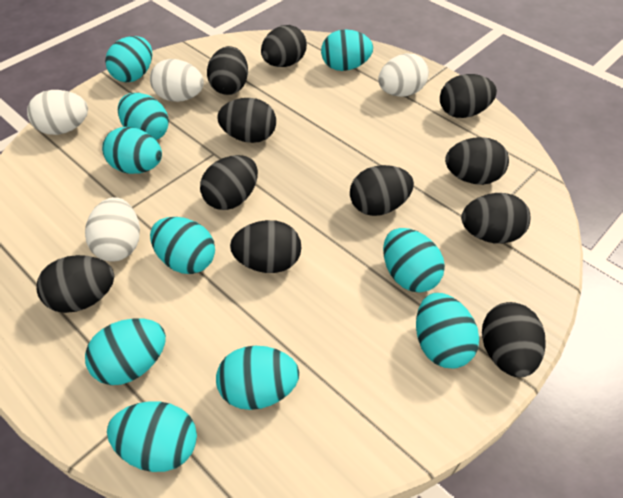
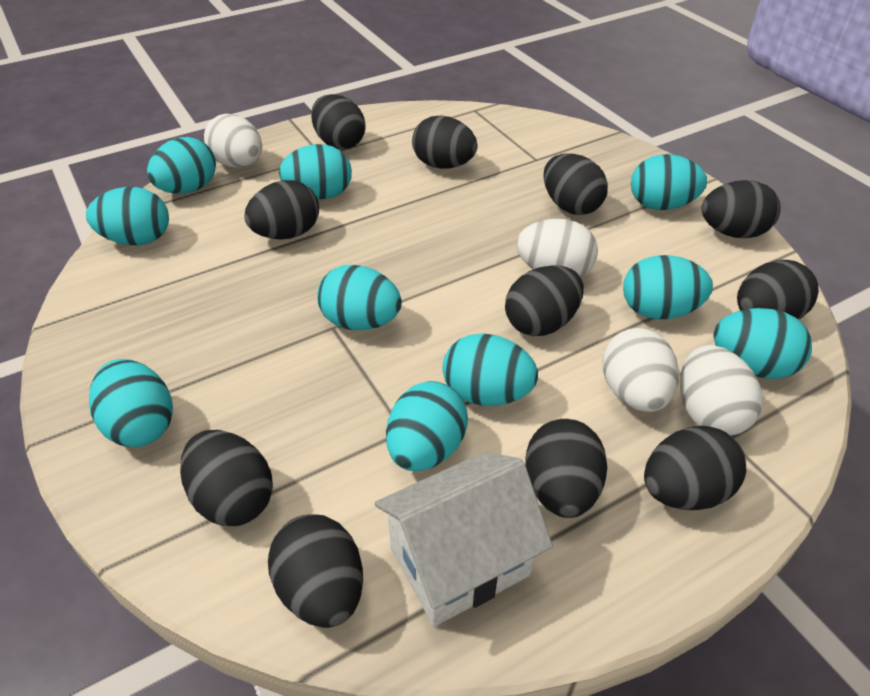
white house: 0 -> 1

